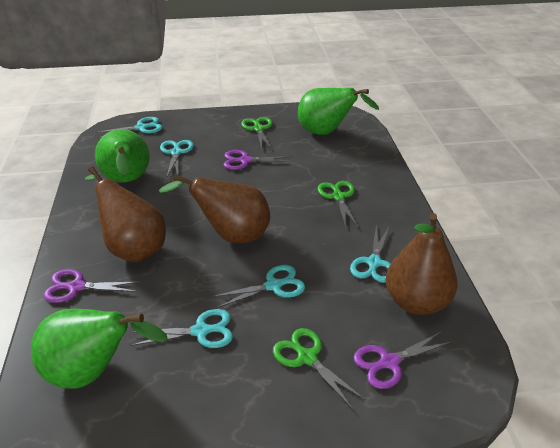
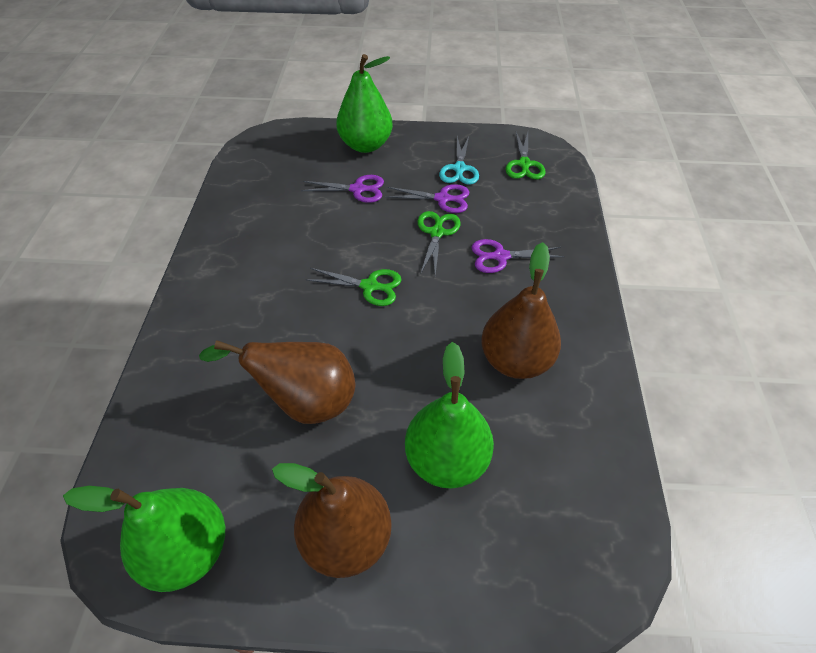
turquoise scissors: 5 -> 1

